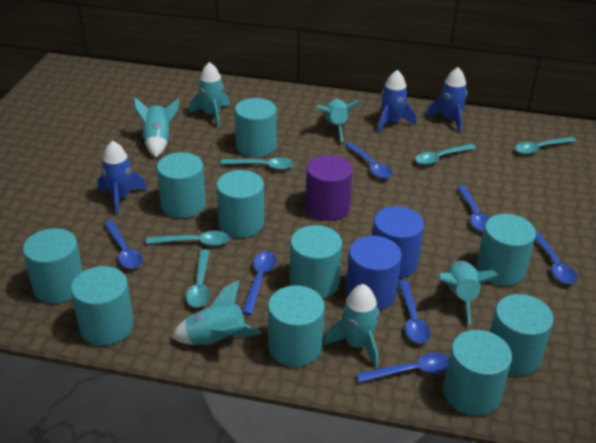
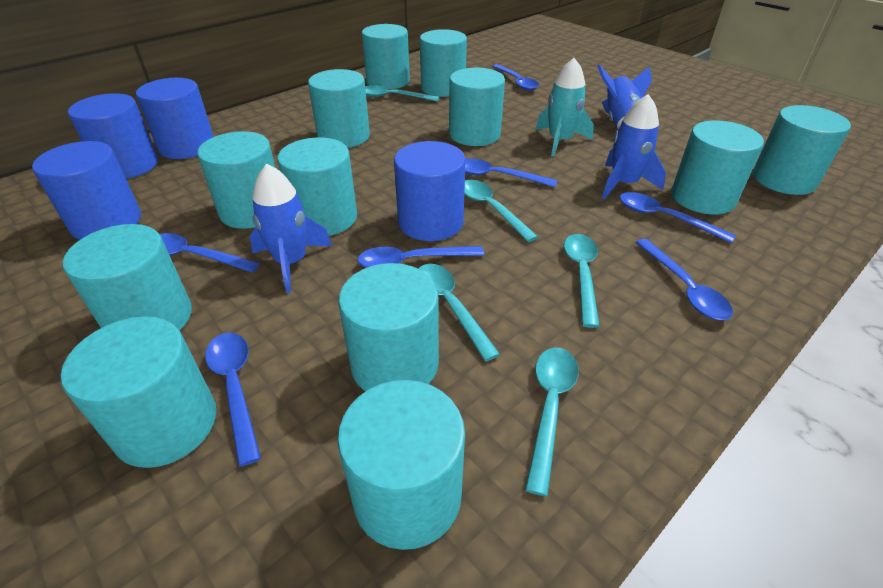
blue cylinder: 2 -> 4
purple cylinder: 1 -> 0
turquoise cylinder: 10 -> 12
turquoise rocket: 6 -> 1

